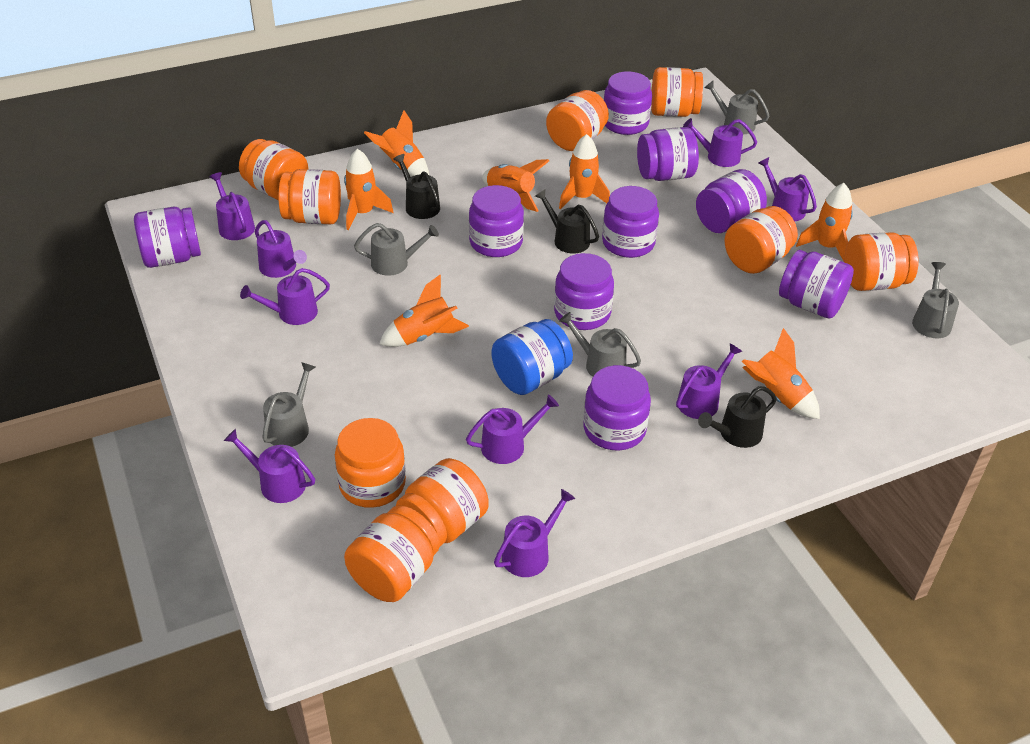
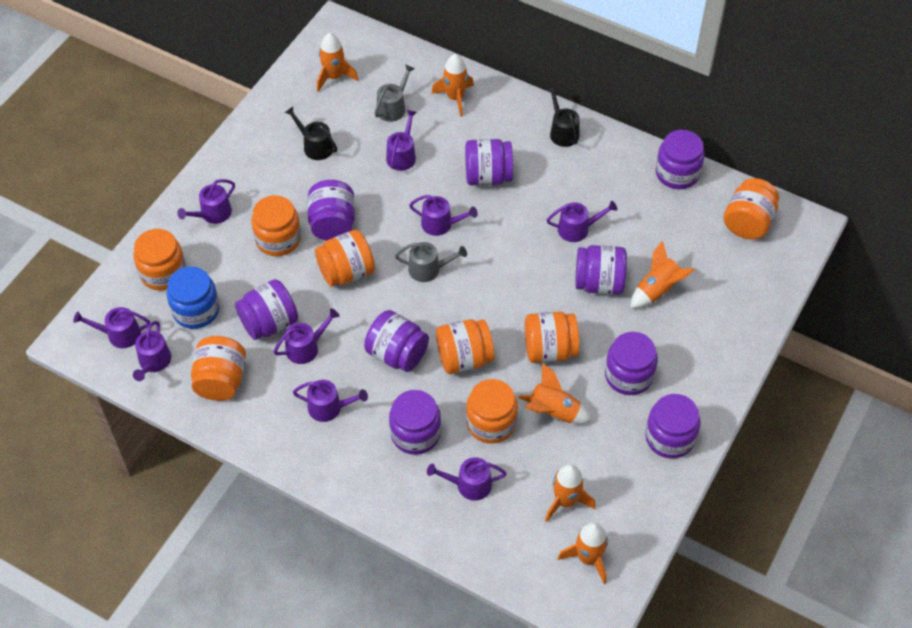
black watering can: 3 -> 2
grey watering can: 5 -> 2
orange jar: 9 -> 8
orange rocket: 7 -> 6

